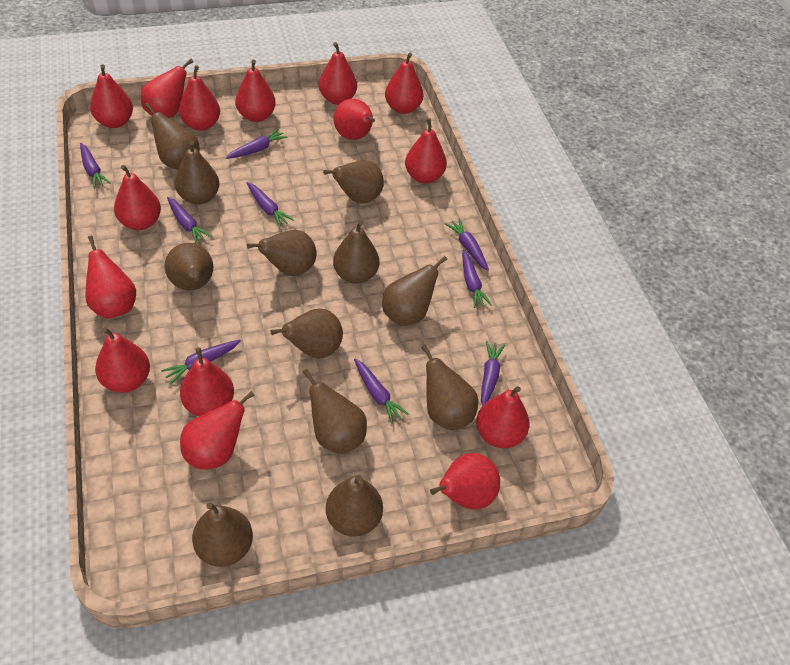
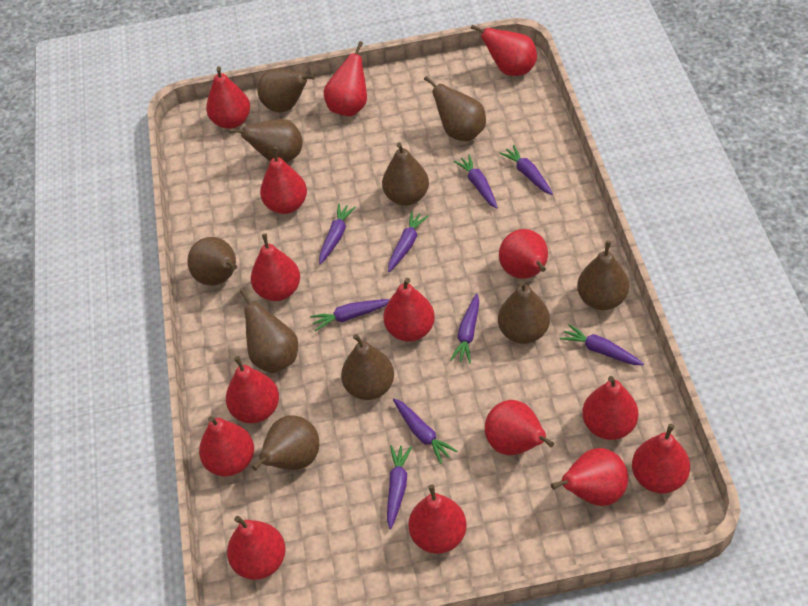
brown pear: 12 -> 10

